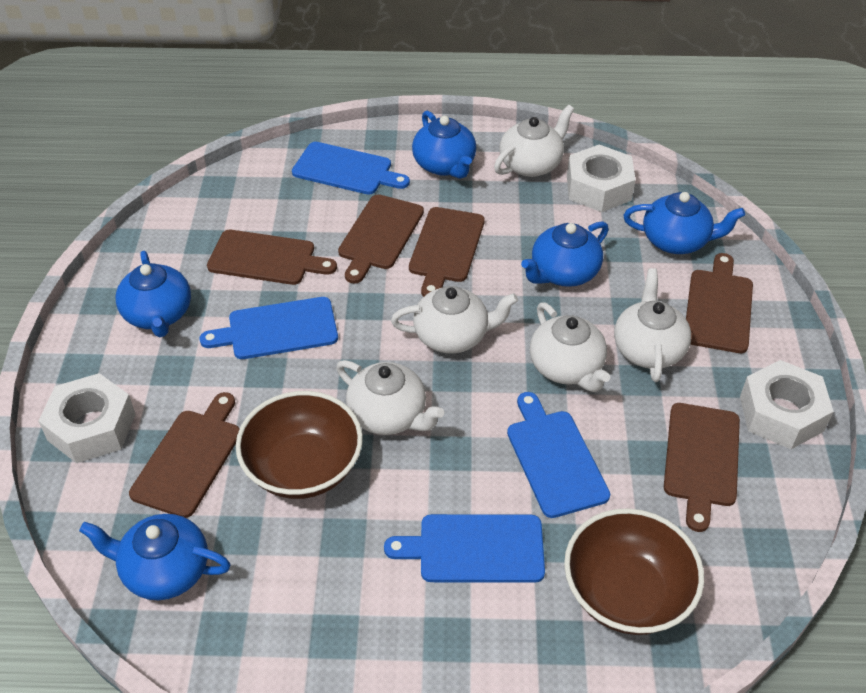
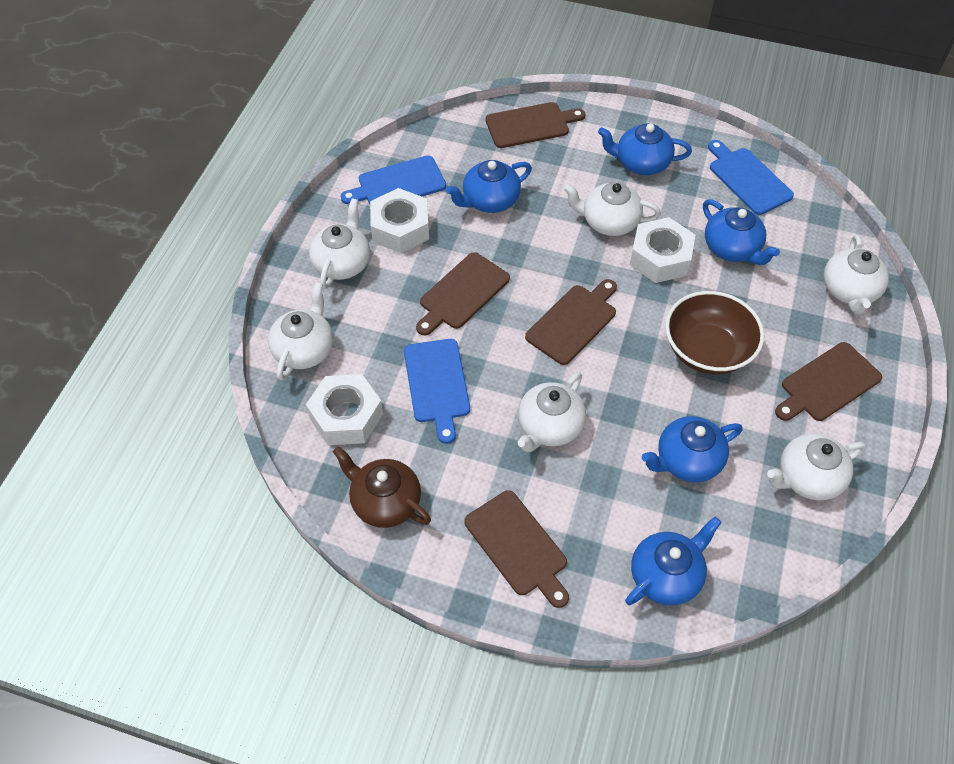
blue cutting board: 4 -> 3
brown bowl: 2 -> 1
brown cutting board: 6 -> 5
brown teapot: 0 -> 1
white teapot: 5 -> 6

